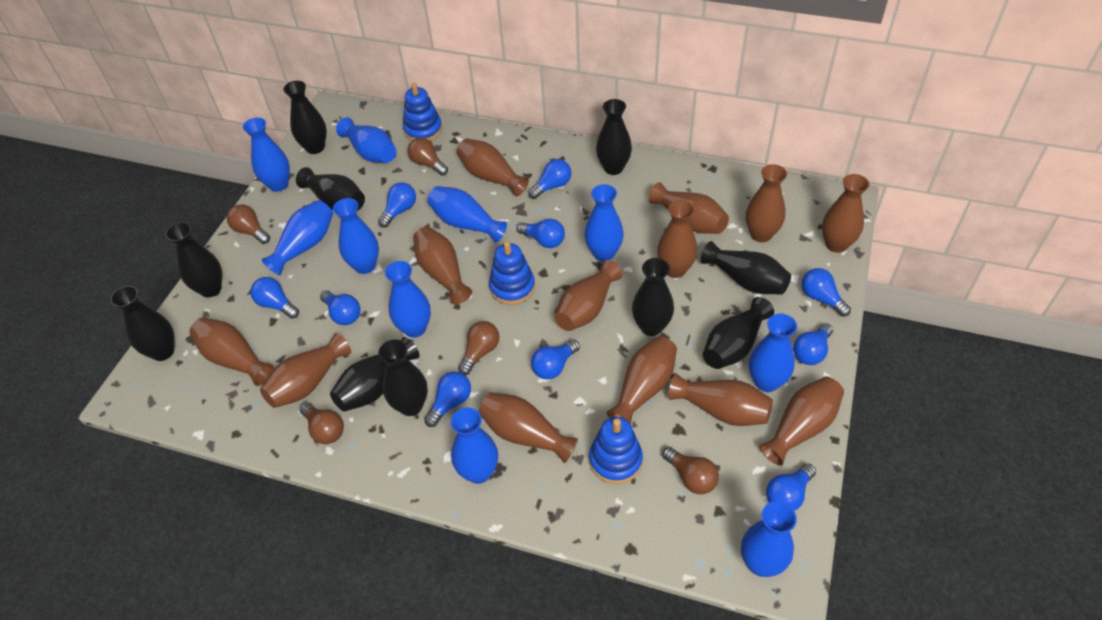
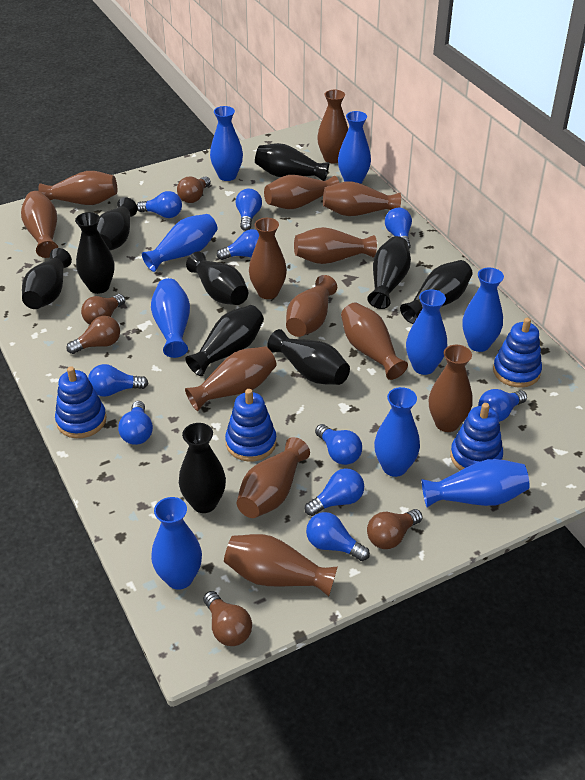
blue stacking toy: 3 -> 4
blue vase: 10 -> 9

